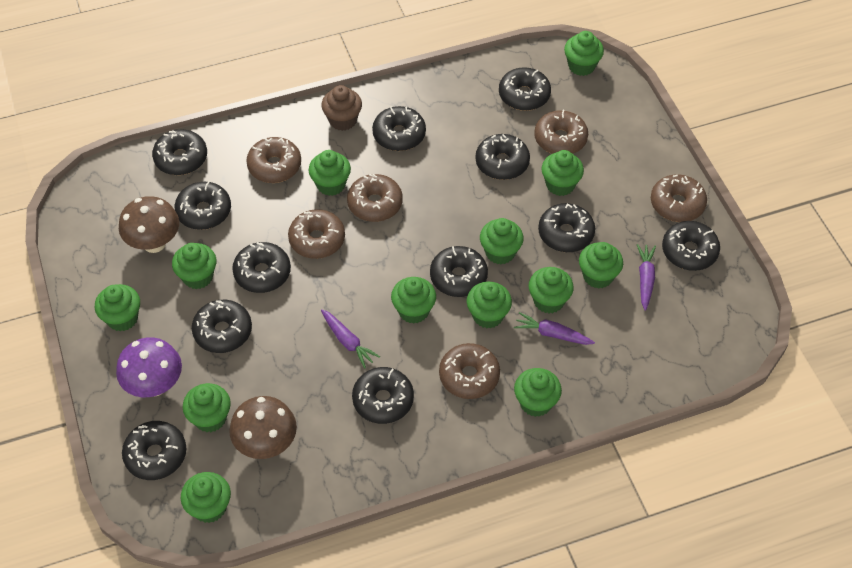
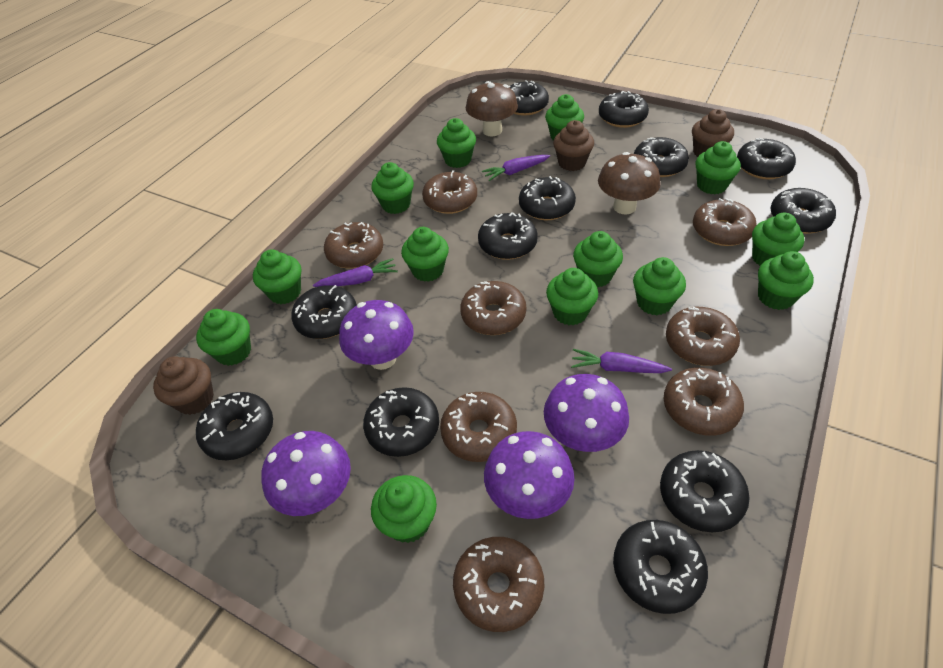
brown cupcake: 1 -> 3
brown donut: 6 -> 8
purple mushroom: 1 -> 4

